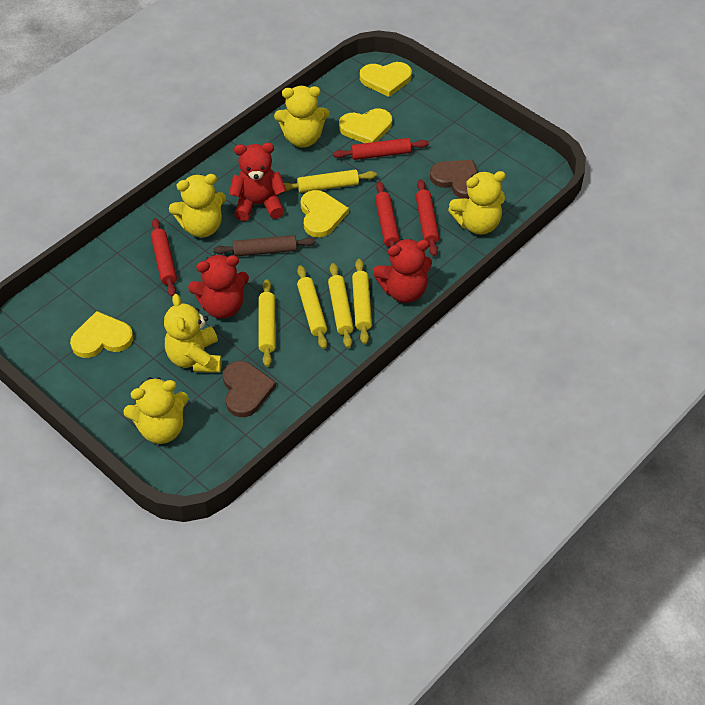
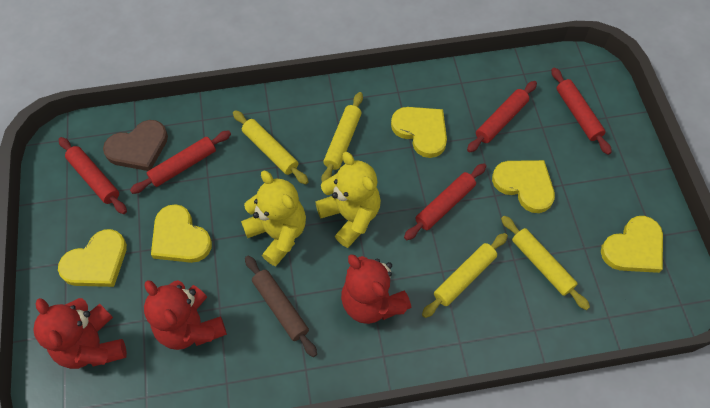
brown heart: 2 -> 1
red rolling pin: 4 -> 5
yellow heart: 4 -> 5
yellow rolling pin: 5 -> 4
yellow teddy bear: 5 -> 2

